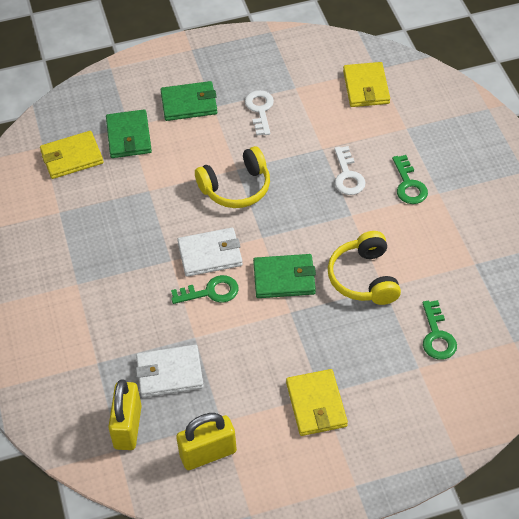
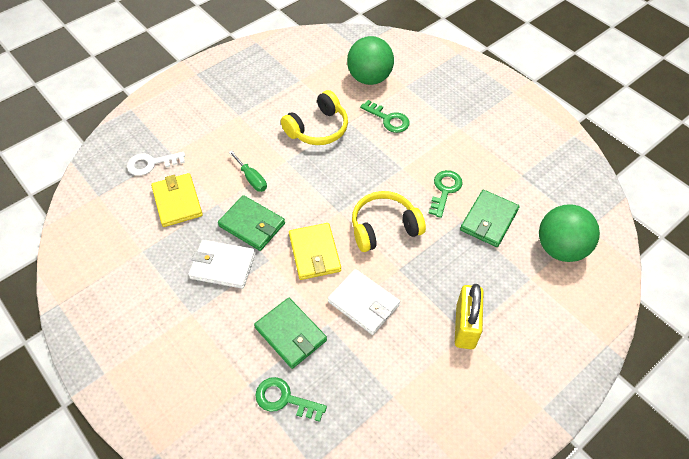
green ball: 0 -> 2
green screwdriver: 0 -> 1
white key: 2 -> 1
yellow padlock: 2 -> 1
yellow wallet: 3 -> 2

